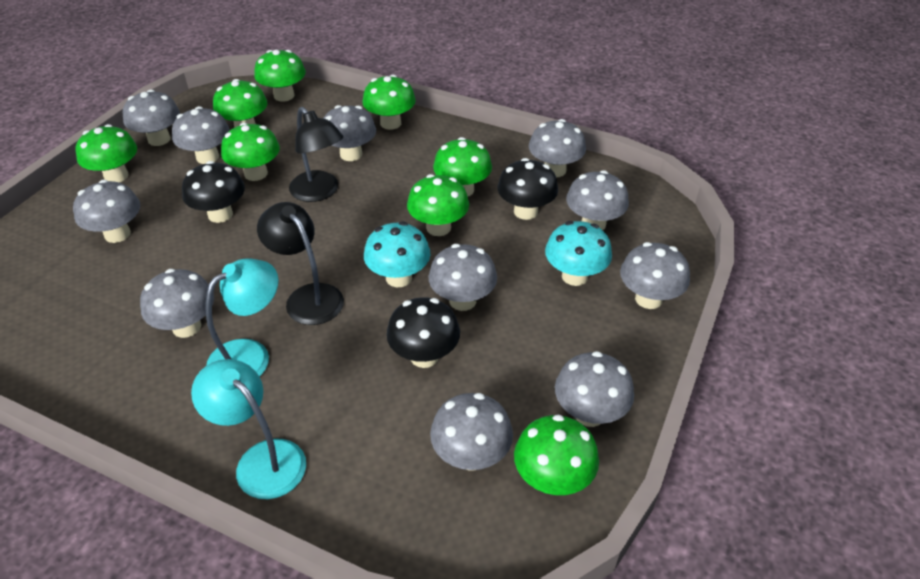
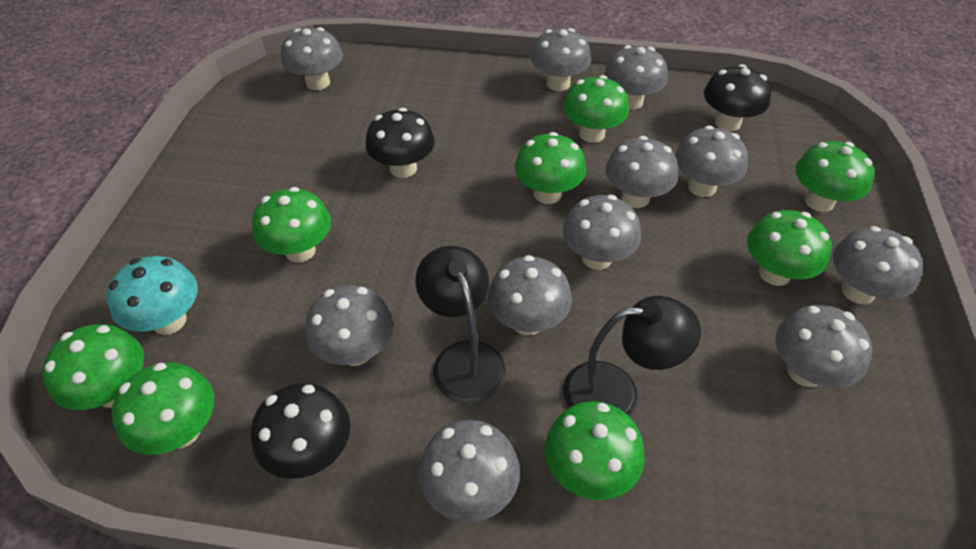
turquoise lamp: 2 -> 0
turquoise mushroom: 2 -> 1

